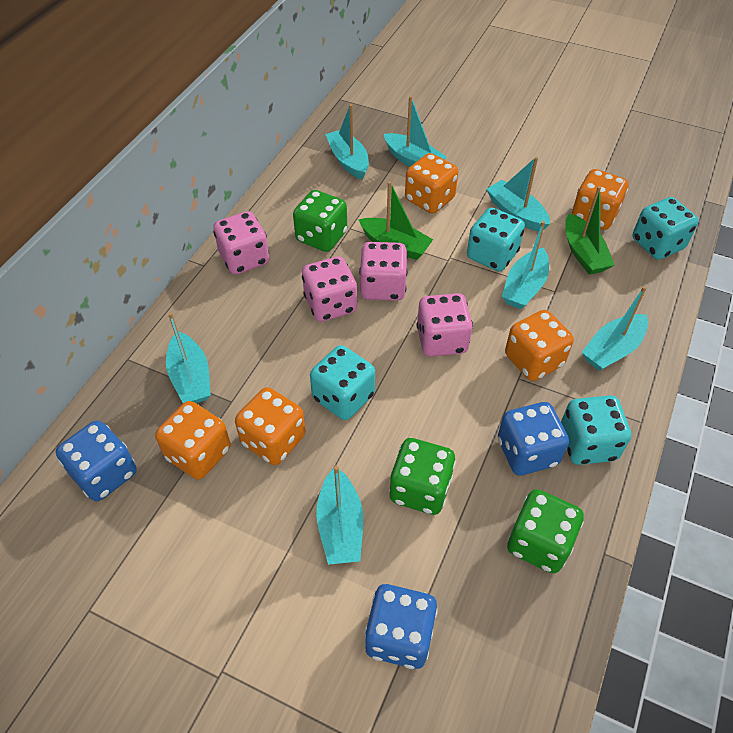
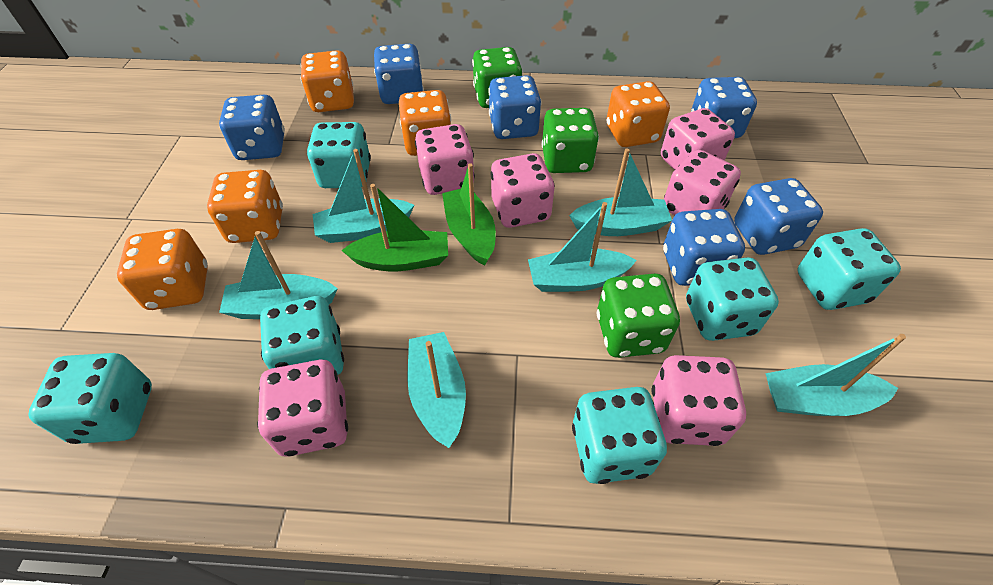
blue dice: 3 -> 6
pink dice: 4 -> 6
turquoise boat: 7 -> 6
turquoise dice: 4 -> 6

